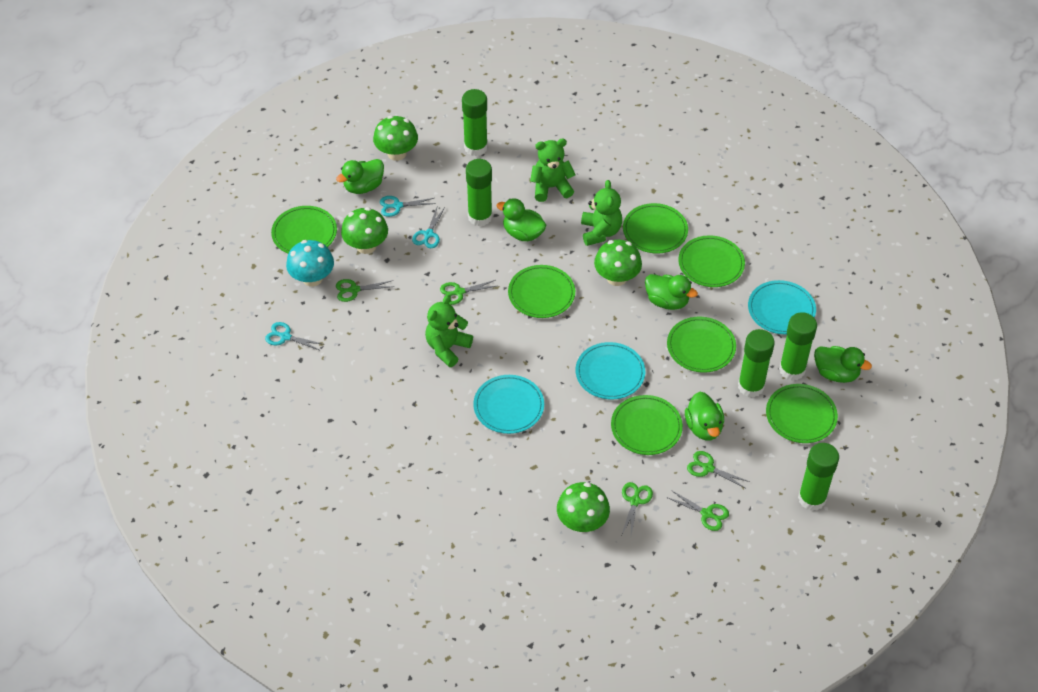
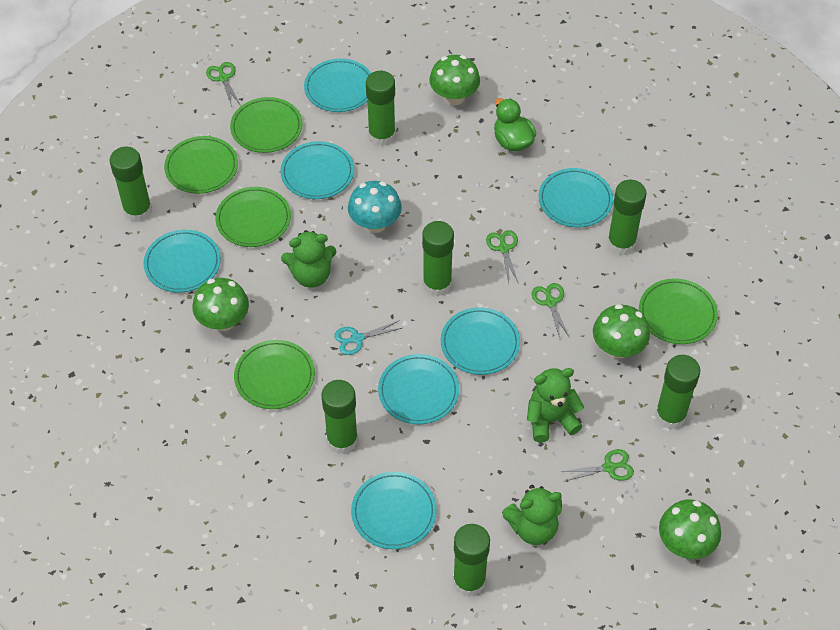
green duck: 5 -> 1
green glue stick: 5 -> 7
green plate: 7 -> 5
green scissors: 5 -> 4
turquoise plate: 3 -> 7
turquoise scissors: 3 -> 1

